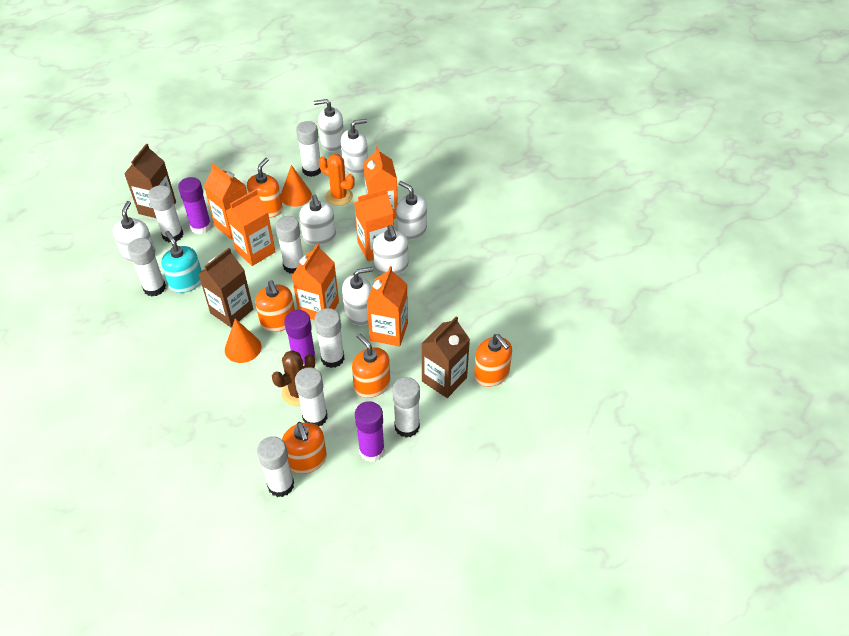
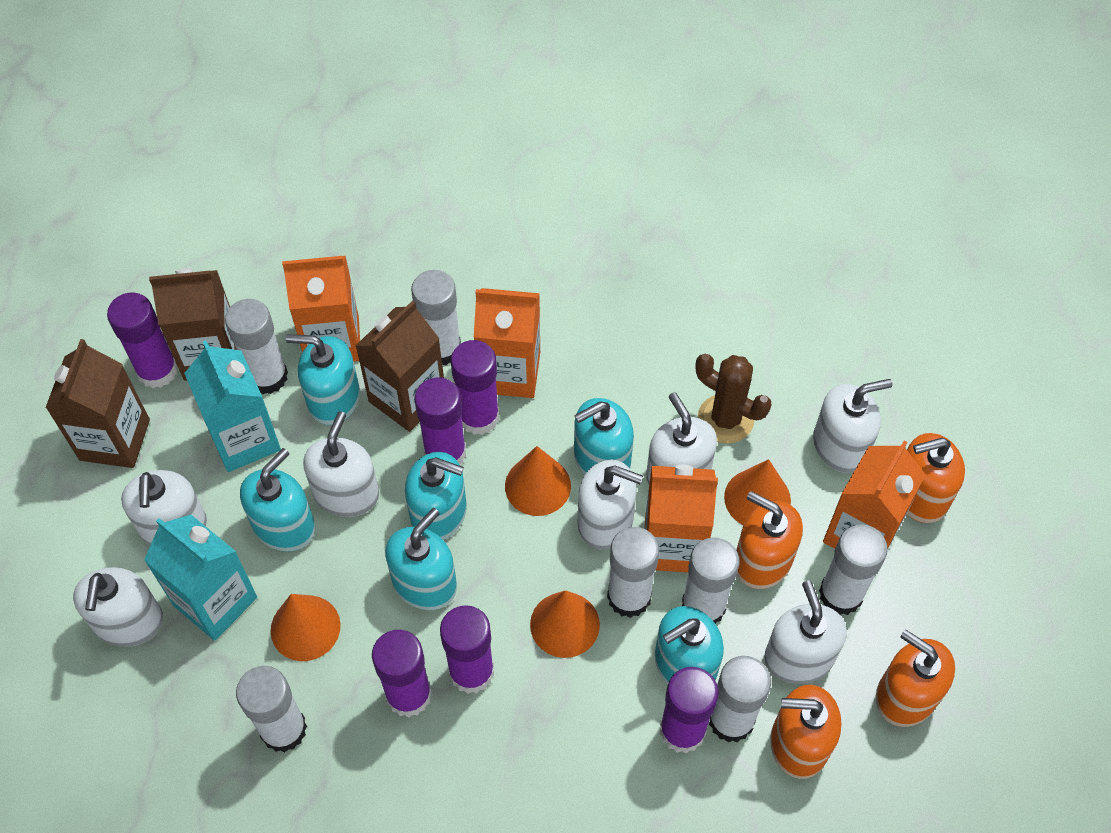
orange cactus: 1 -> 0
orange carton: 6 -> 4
orange cone: 2 -> 4
orange soap dispenser: 5 -> 4
purple glue stick: 3 -> 6
turquoise carton: 0 -> 2
turquoise soap dispenser: 1 -> 6
white glue stick: 8 -> 7

